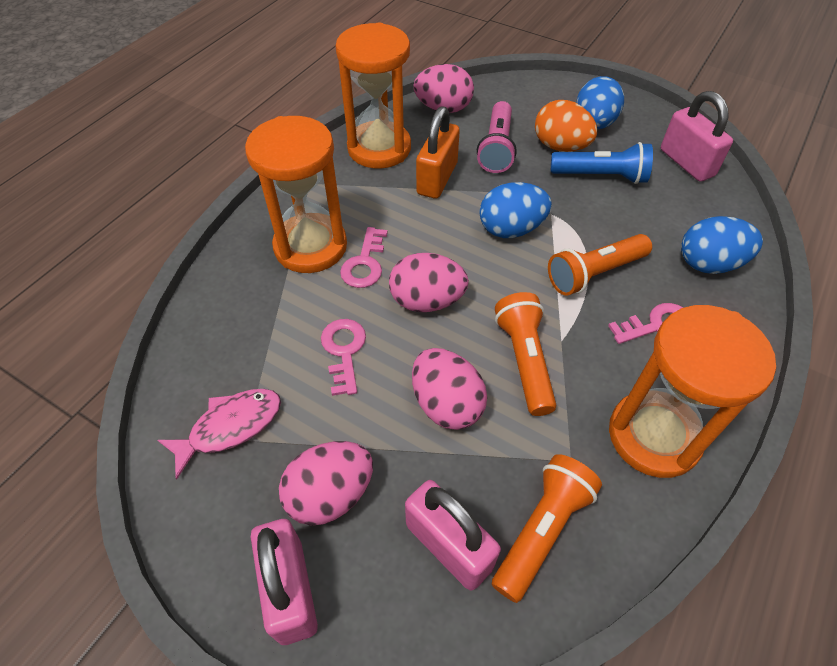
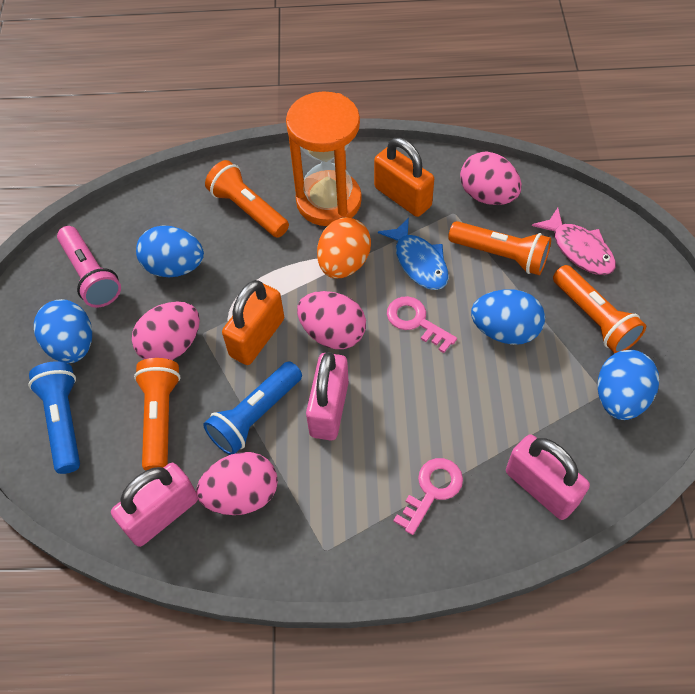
blue egg: 3 -> 4
blue fish: 0 -> 1
blue flashlight: 1 -> 2
orange flashlight: 3 -> 4
orange hourglass: 3 -> 1
orange padlock: 1 -> 2
pink key: 3 -> 2

